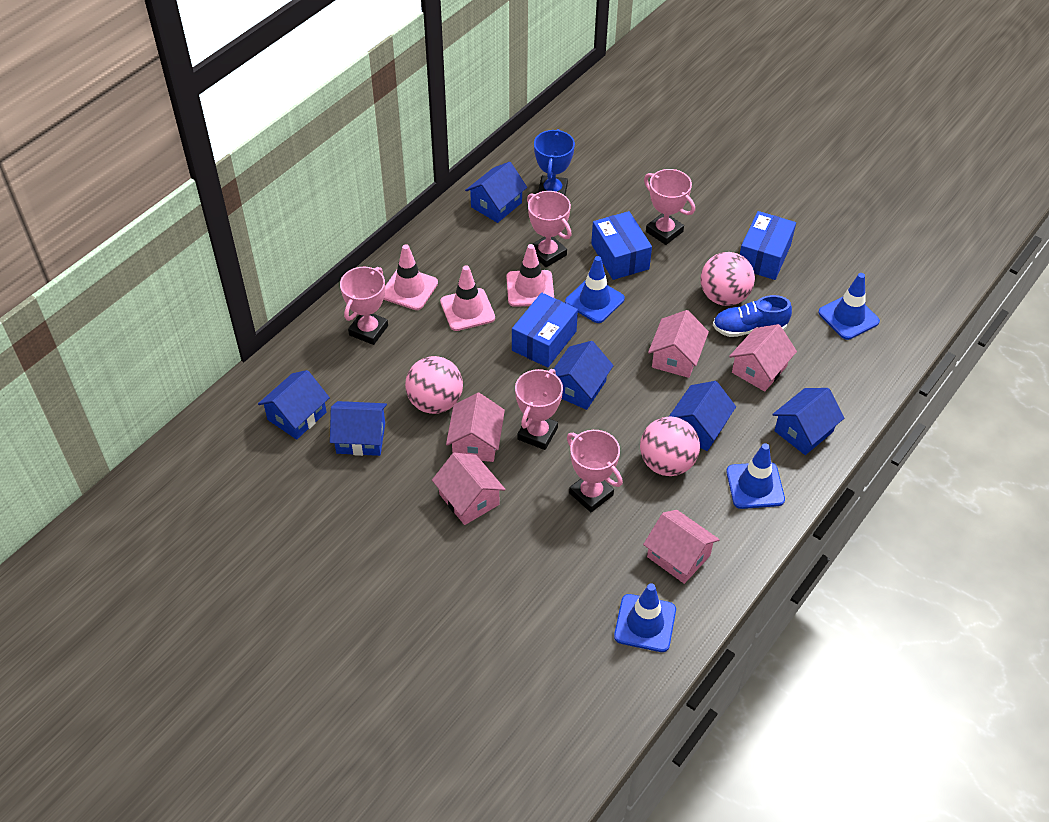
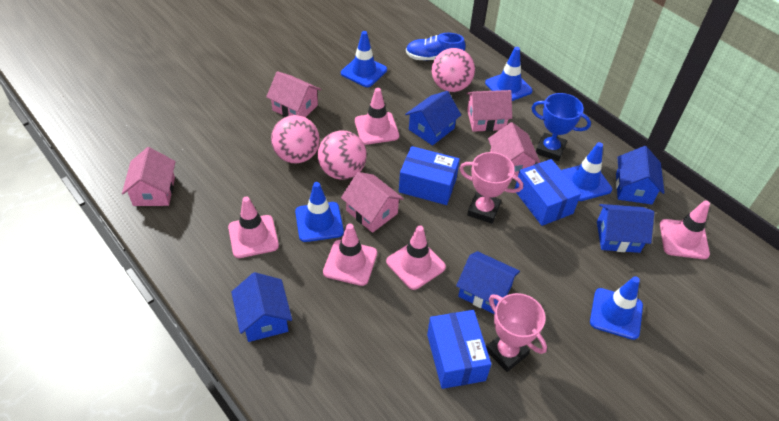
blue house: 6 -> 5
blue traffic cone: 4 -> 5
pink traffic cone: 3 -> 5
pink trophy: 5 -> 2

